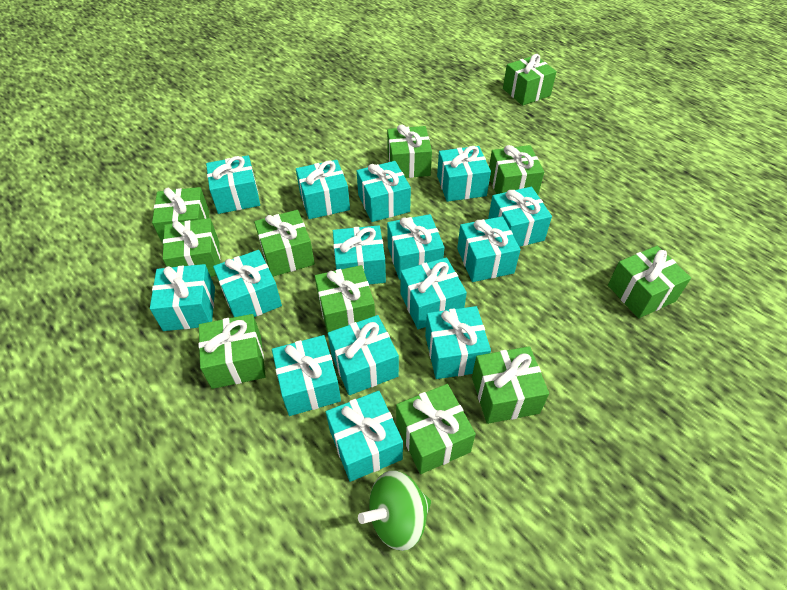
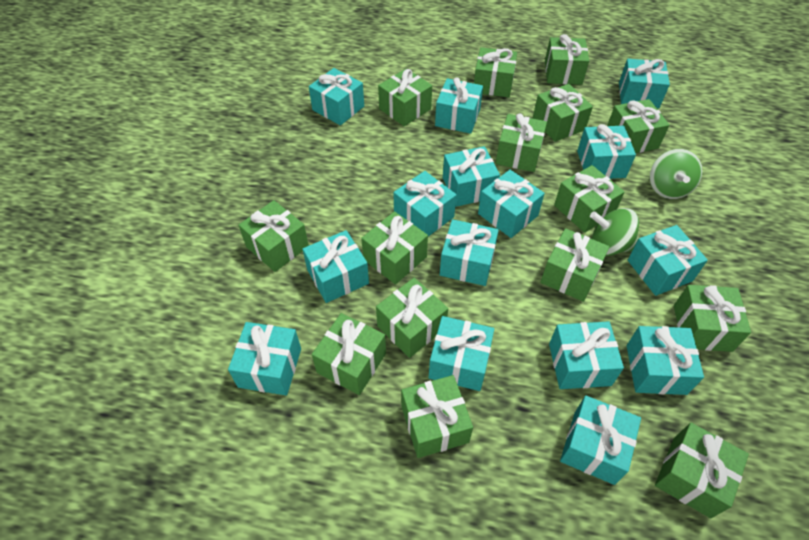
green gift: 11 -> 15
green spinning top: 1 -> 2

